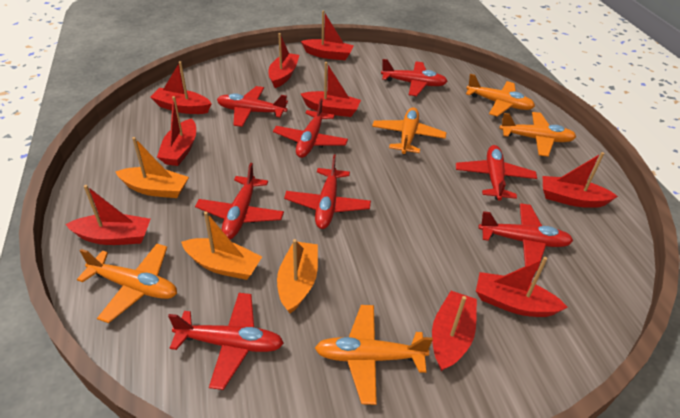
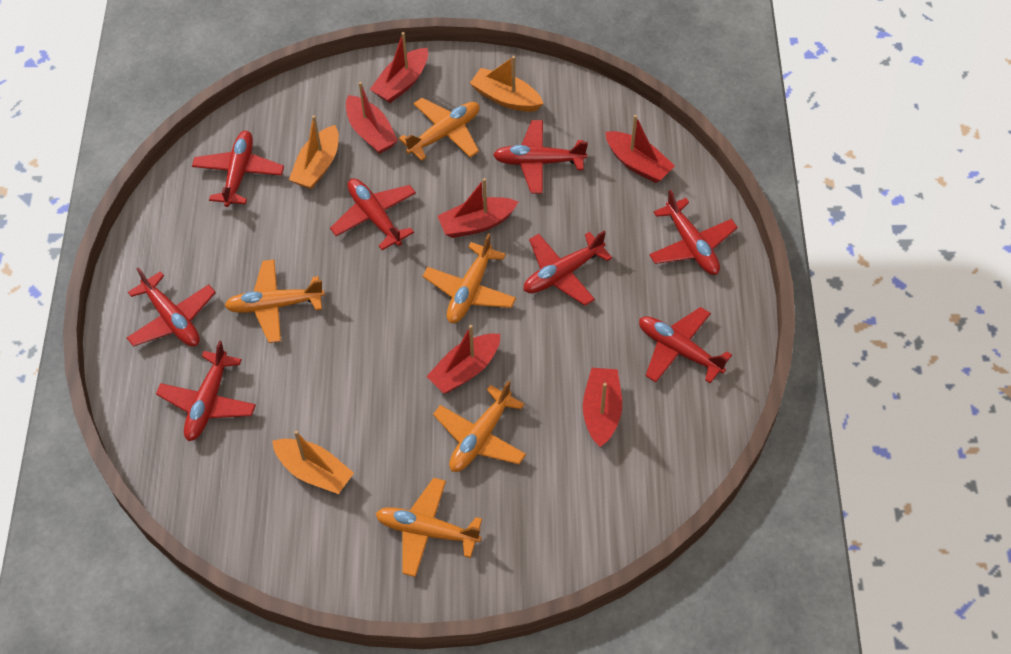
red boat: 9 -> 6

